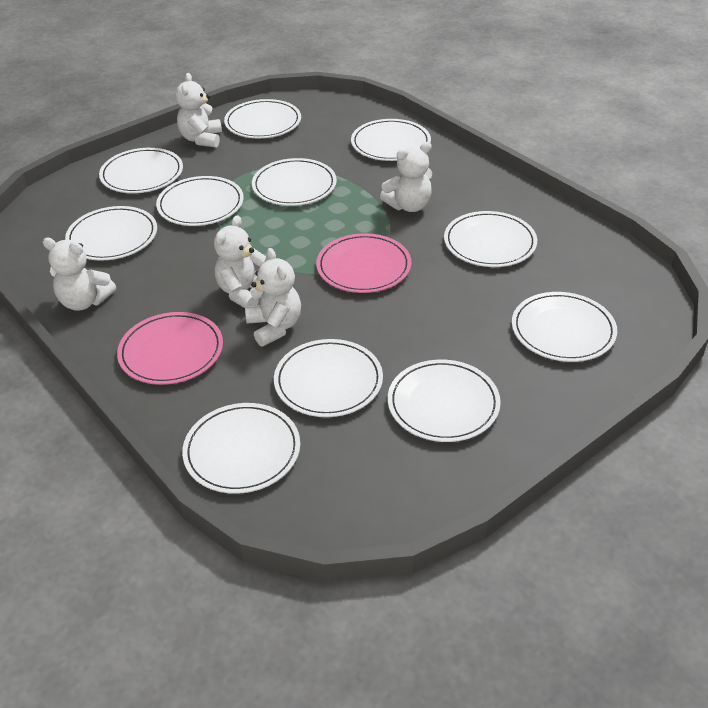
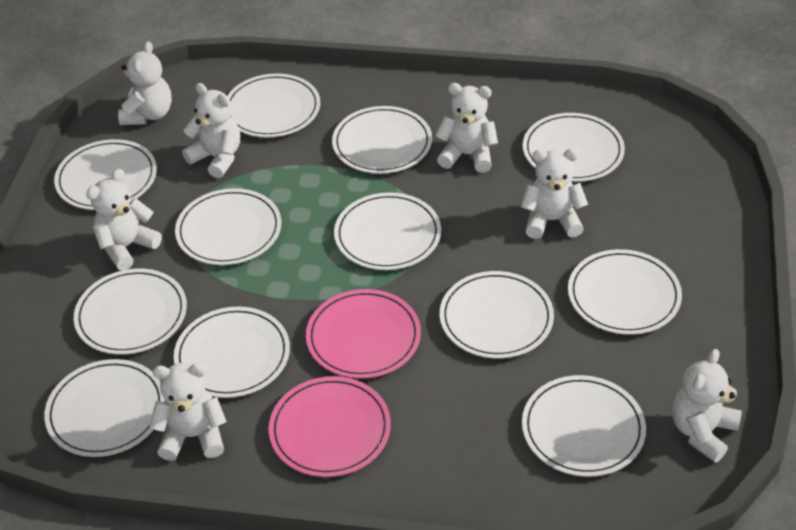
white plate: 11 -> 12
white teddy bear: 5 -> 7

